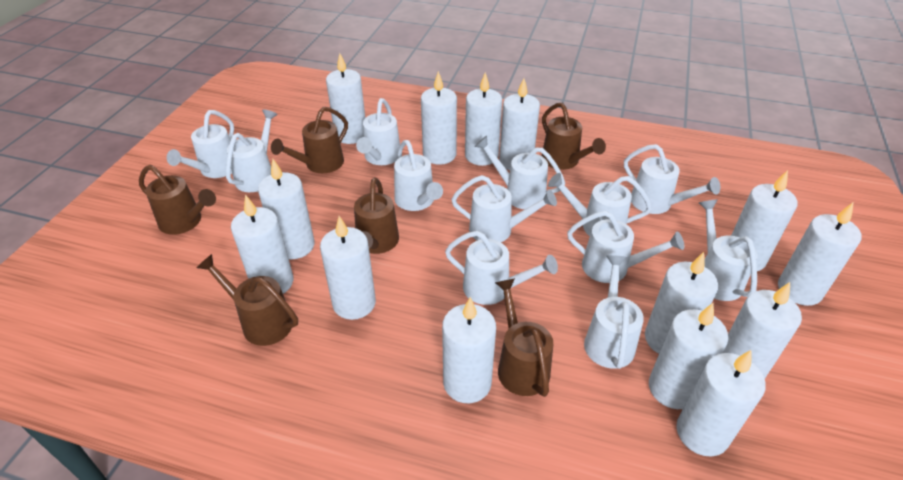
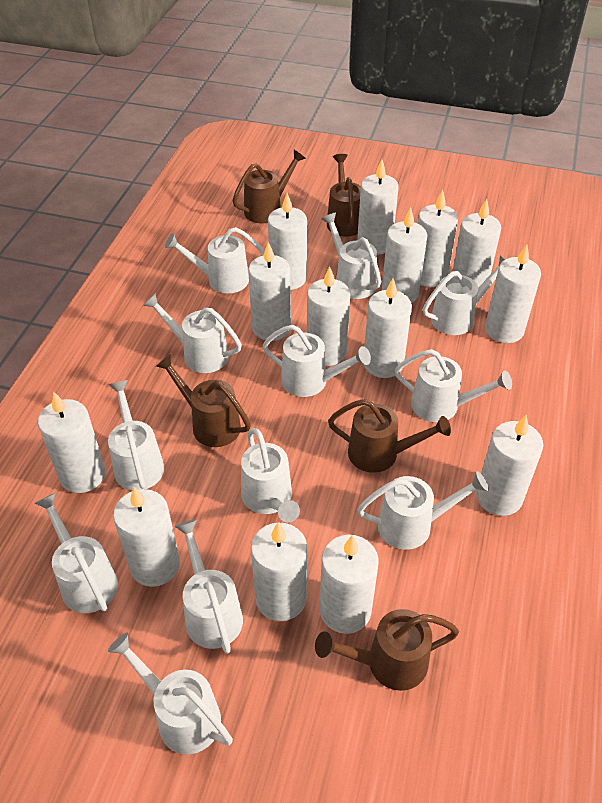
brown watering can: 6 -> 5

